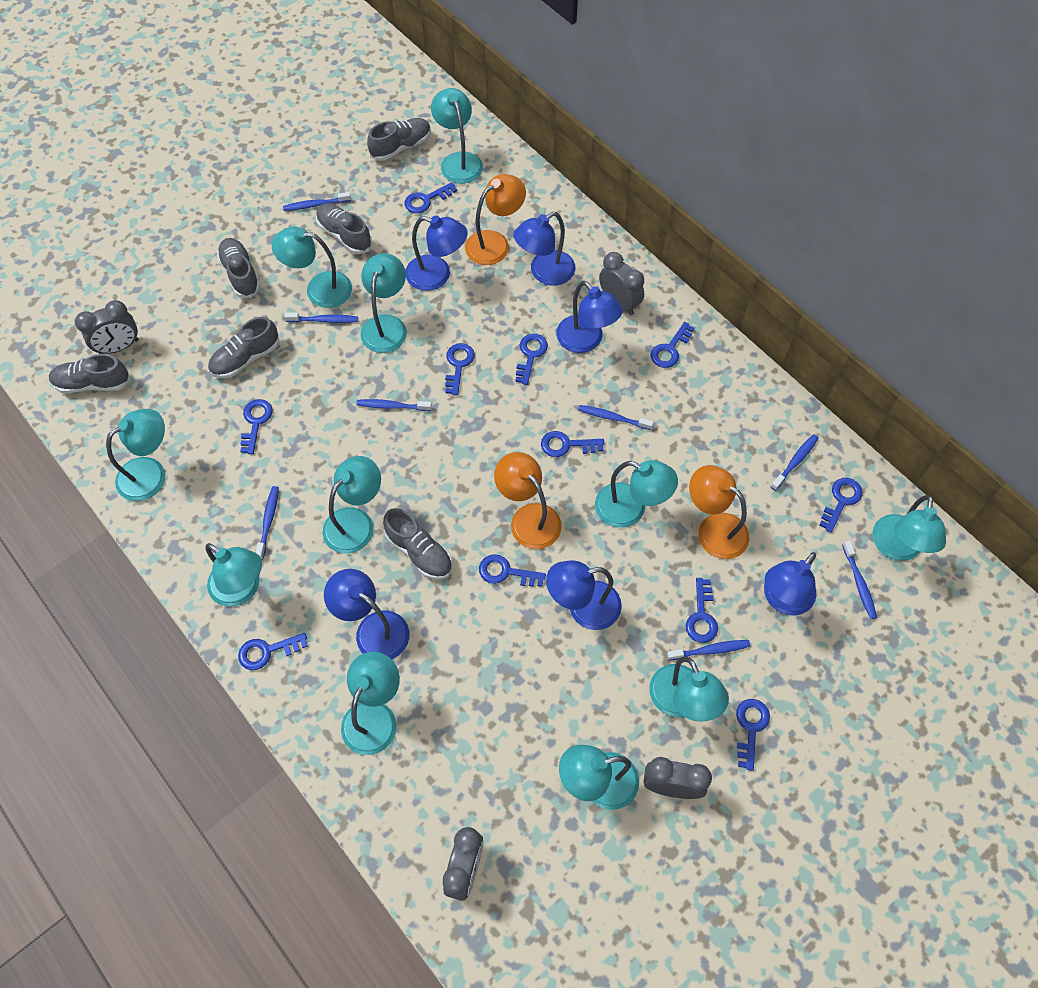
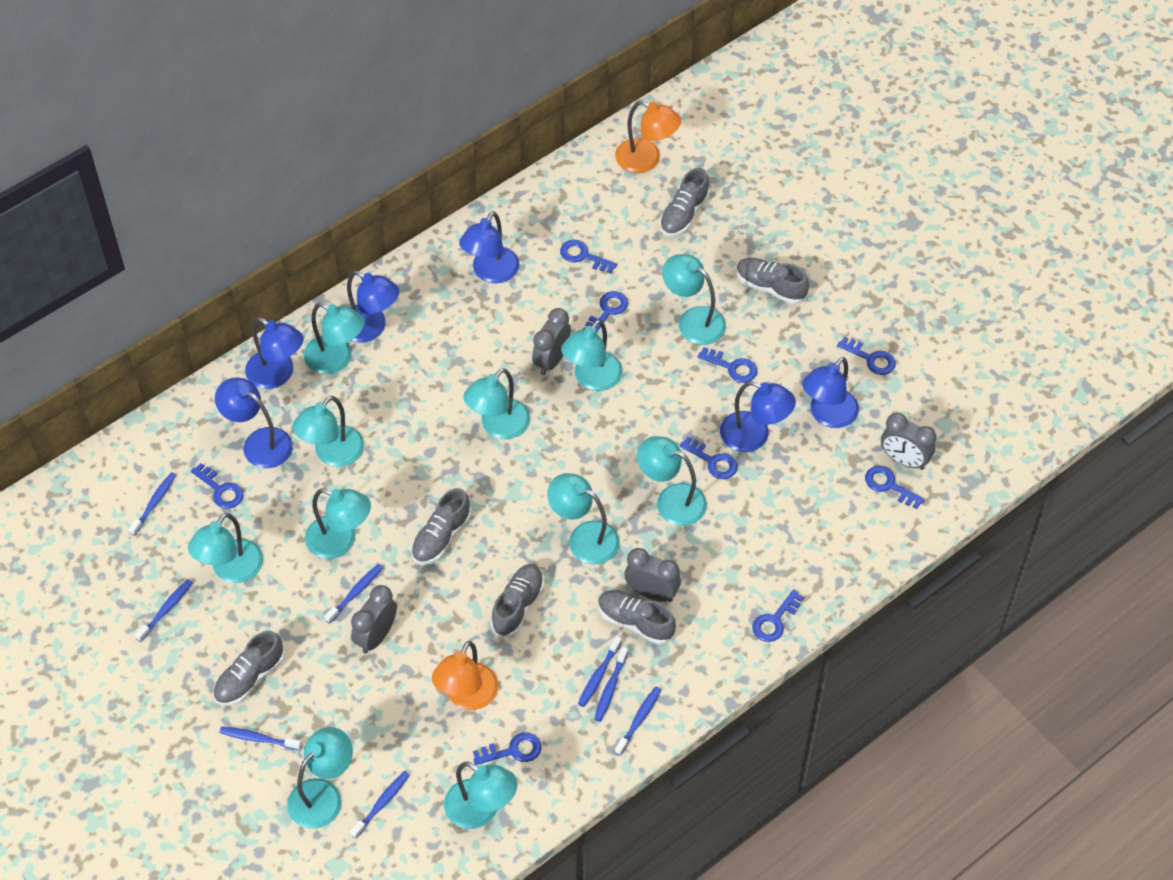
blue key: 11 -> 9
orange lamp: 3 -> 2

